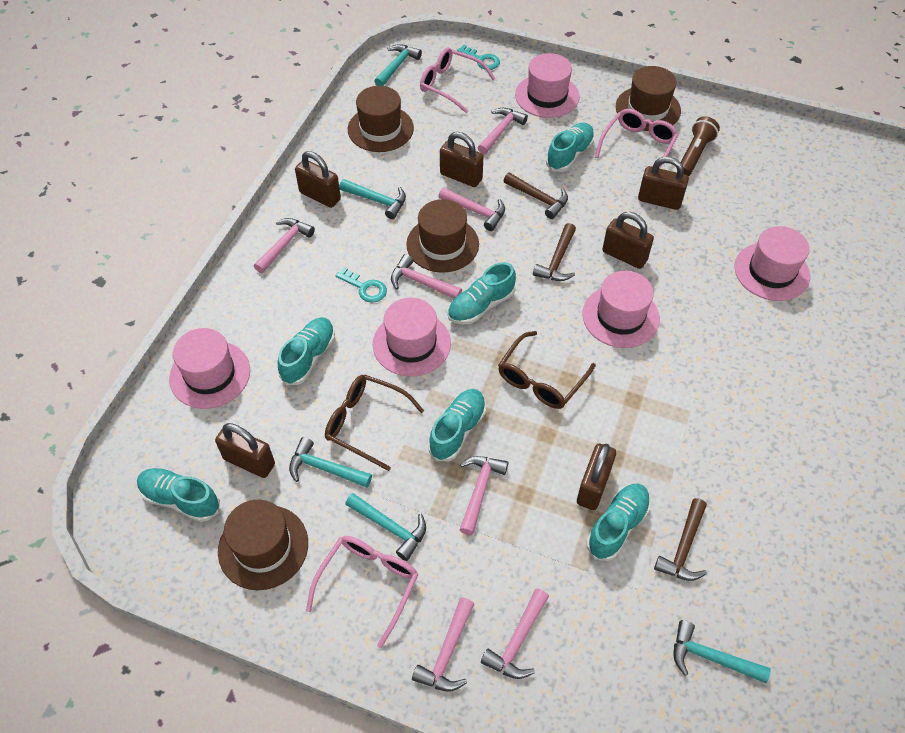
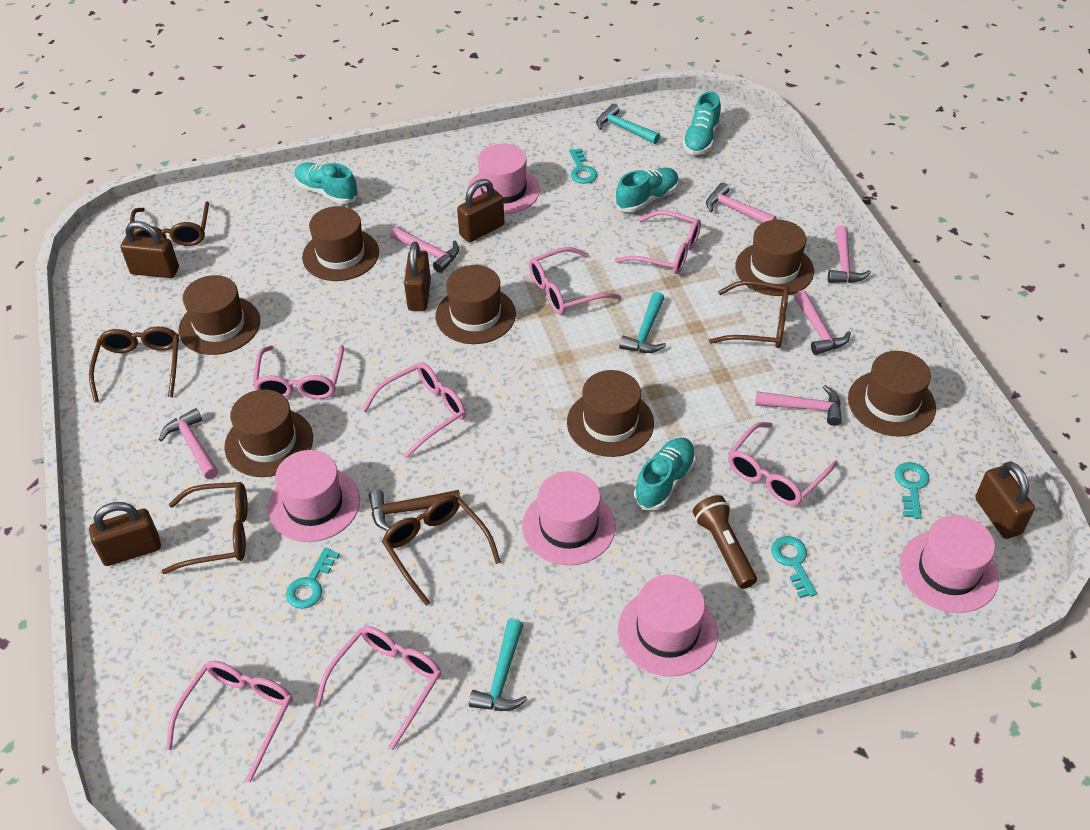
brown glasses: 2 -> 5
brown hammer: 3 -> 1
brown hat: 4 -> 7
brown padlock: 6 -> 5
pink glasses: 3 -> 7
pink hammer: 7 -> 6
turquoise hammer: 5 -> 3
turquoise key: 2 -> 4
turquoise shoe: 6 -> 4

